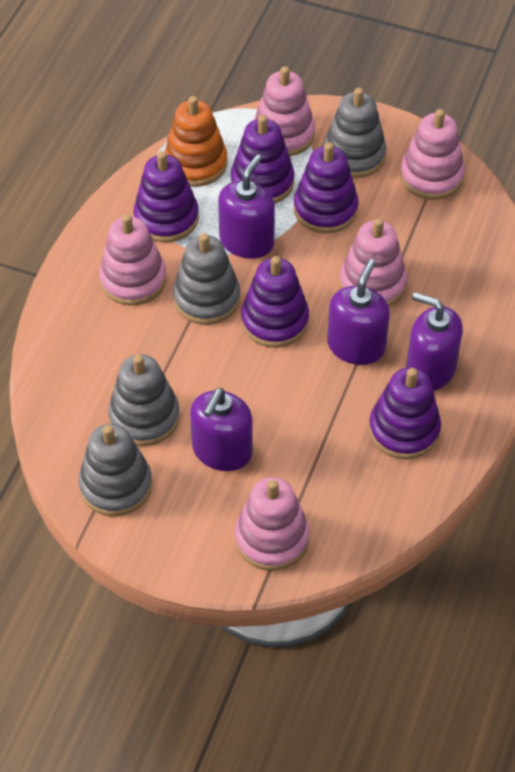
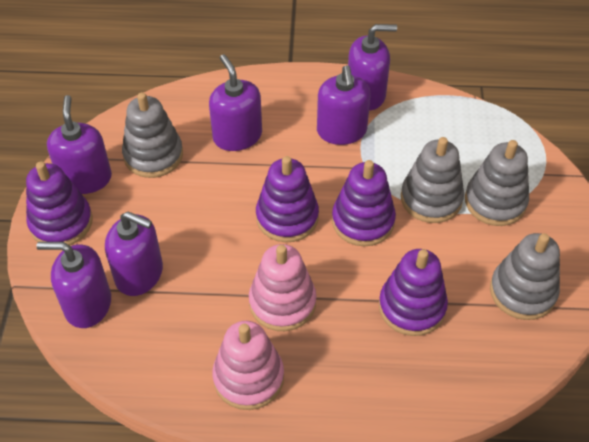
orange stacking toy: 1 -> 0
pink stacking toy: 5 -> 2
purple soap dispenser: 4 -> 6
purple stacking toy: 5 -> 4

